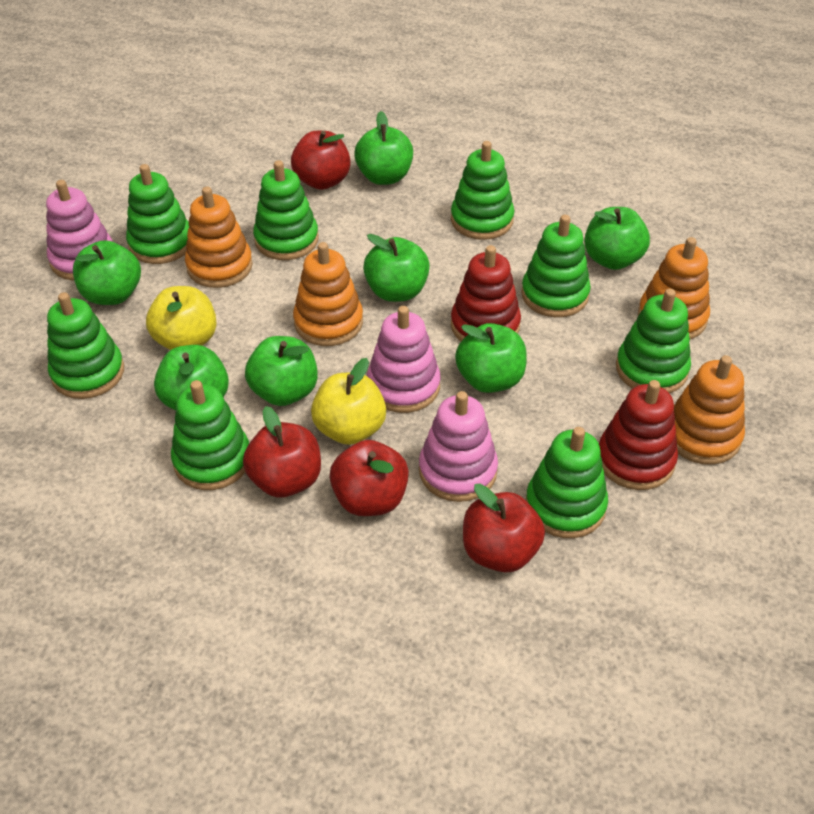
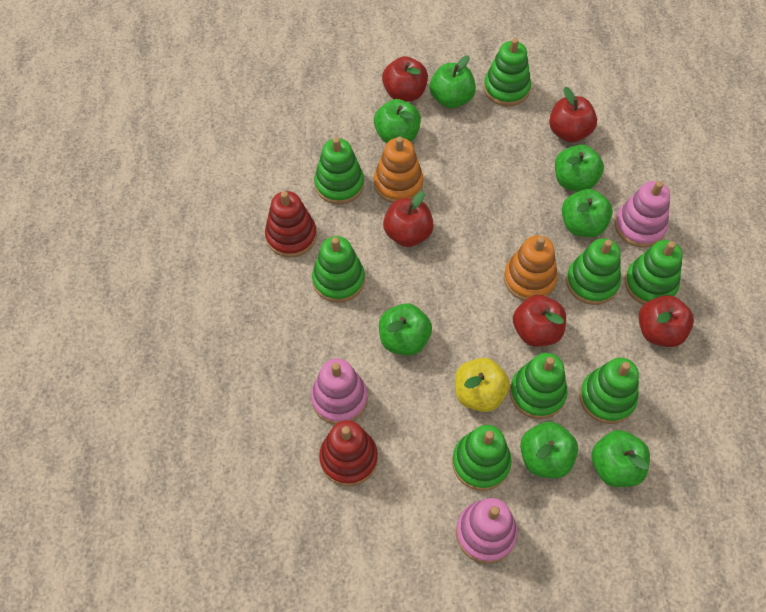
orange stacking toy: 4 -> 2
red apple: 4 -> 5
yellow apple: 2 -> 1

